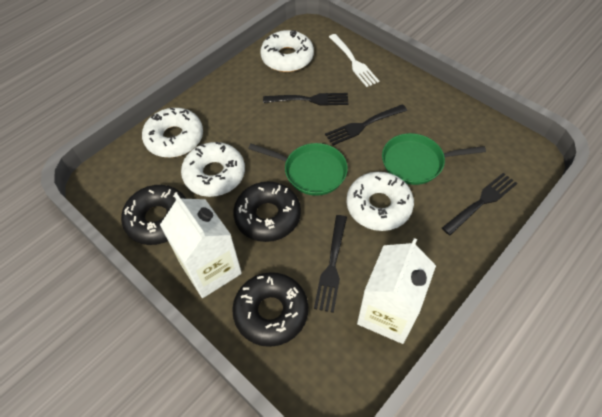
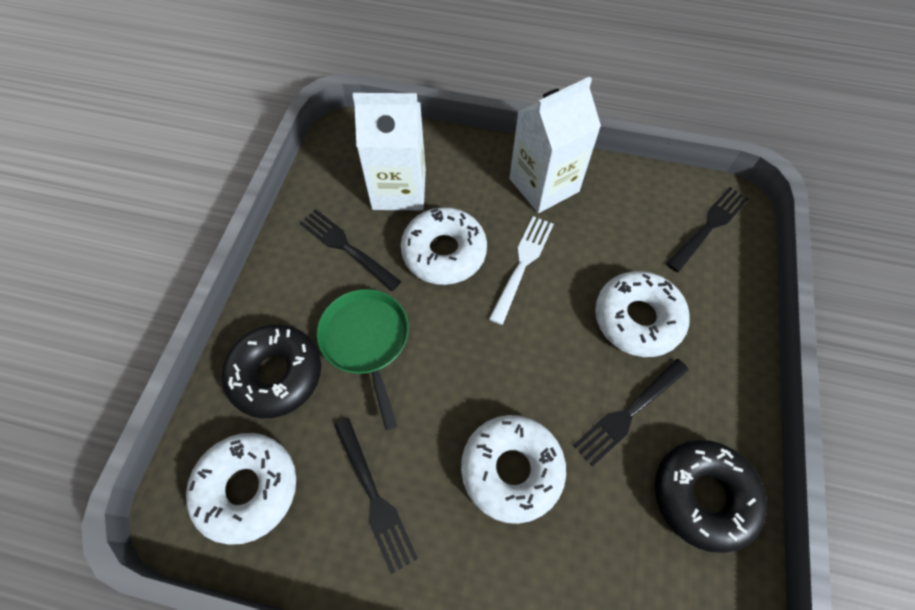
black donut: 3 -> 2
green pan: 2 -> 1

